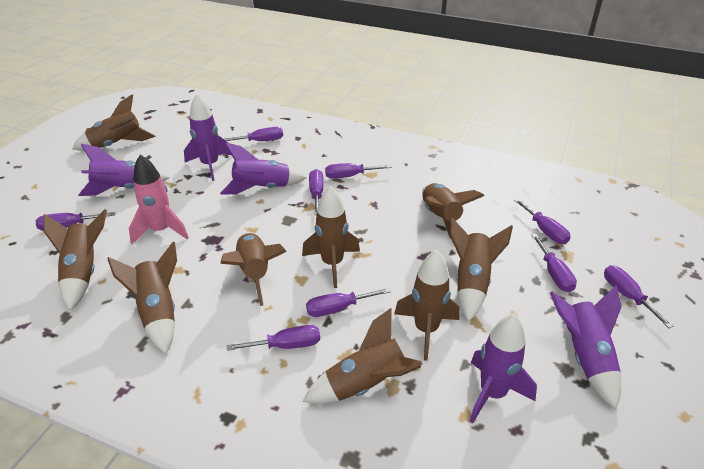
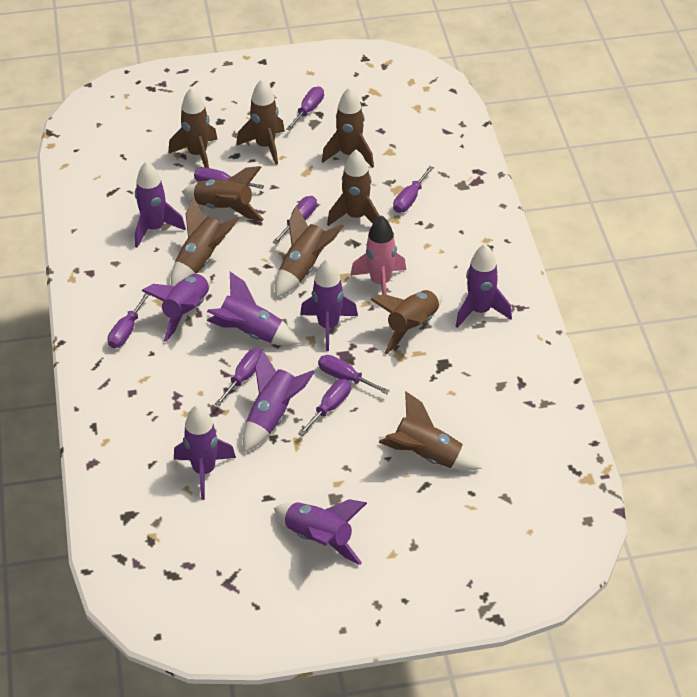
purple rocket: 5 -> 8
purple screwdriver: 9 -> 8

